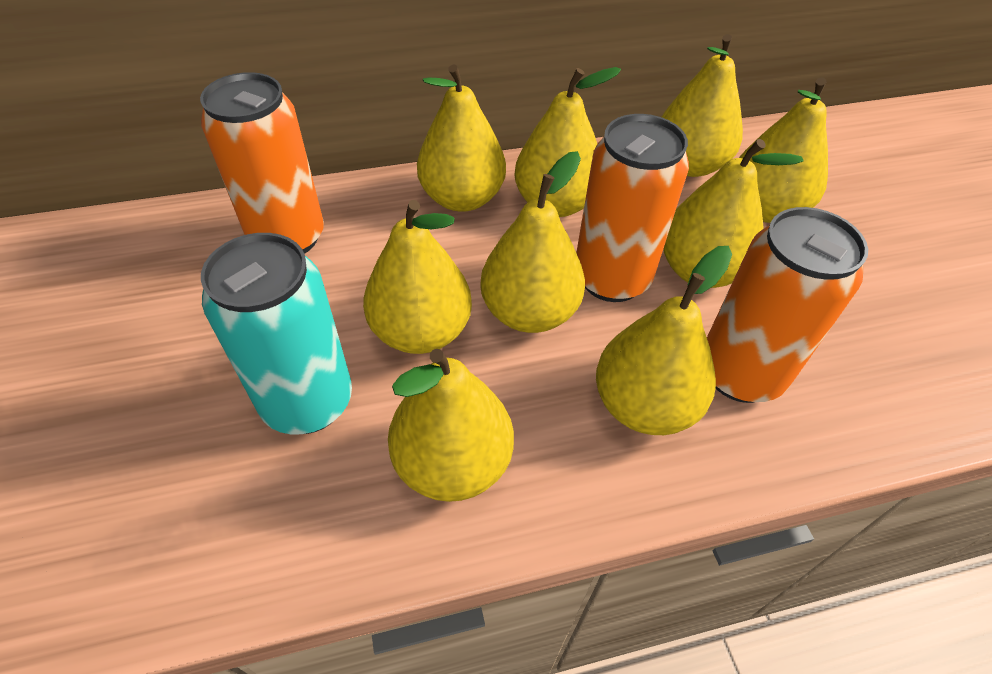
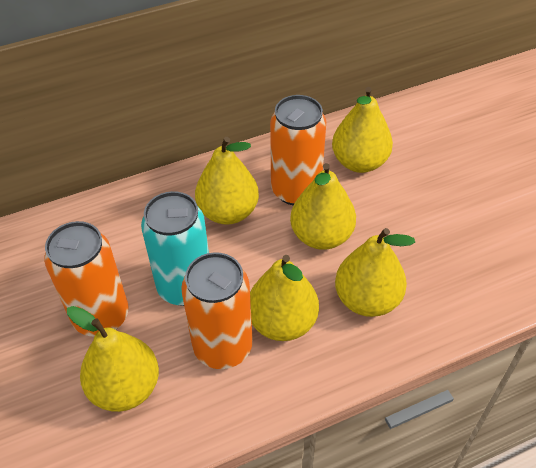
yellow pear: 9 -> 6

